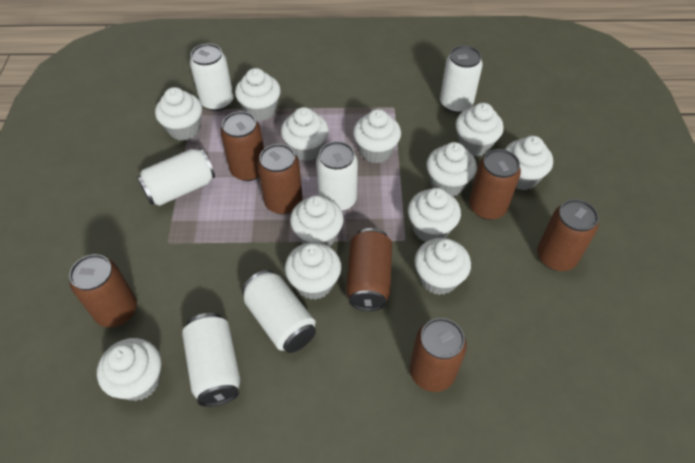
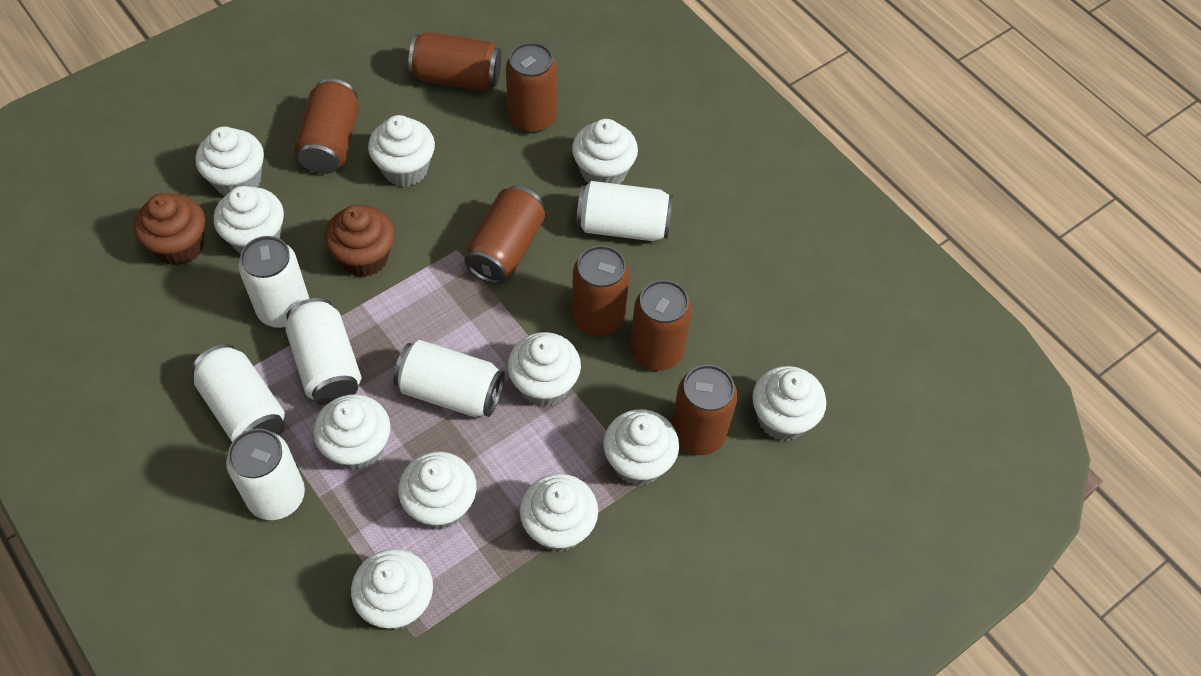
brown cupcake: 0 -> 2
white cupcake: 12 -> 11

